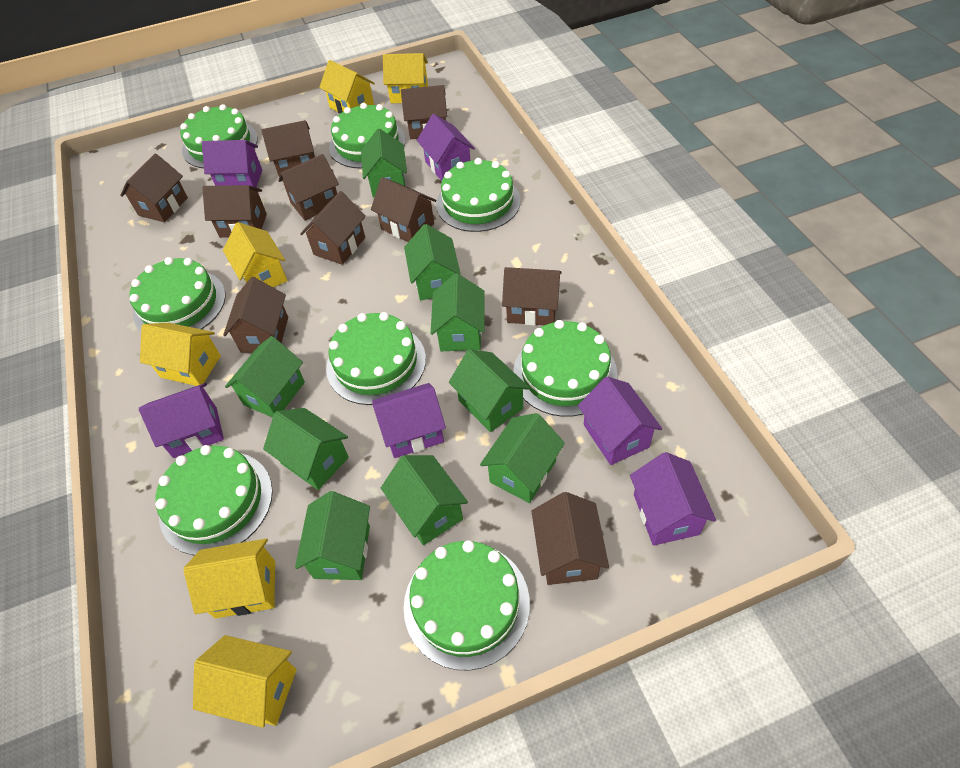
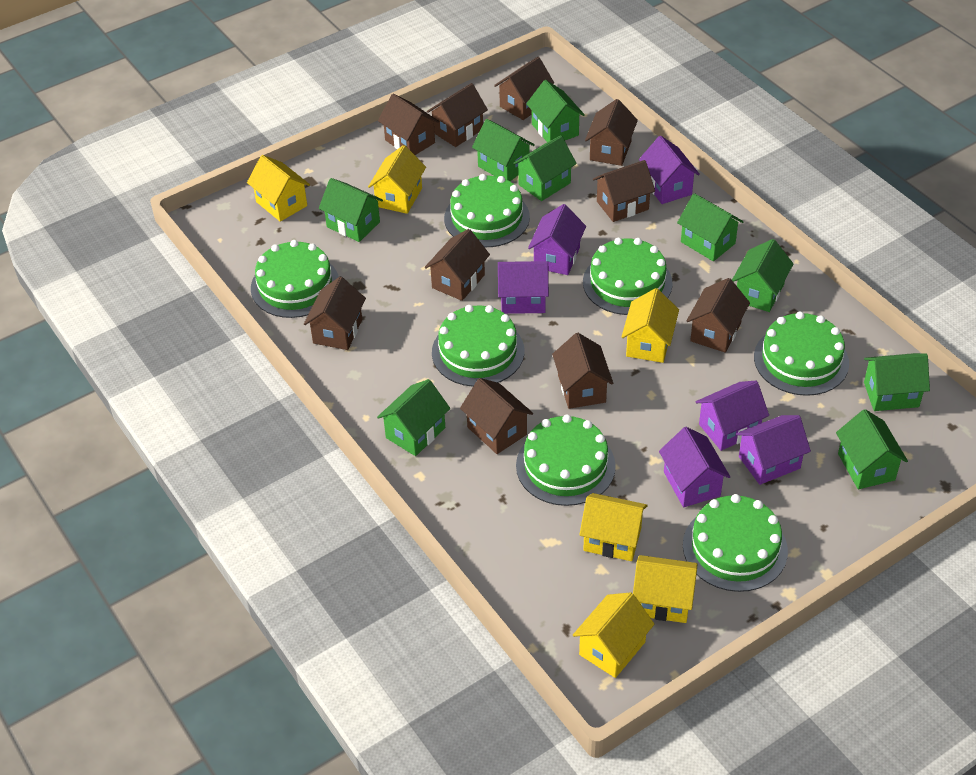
green cake: 8 -> 7

